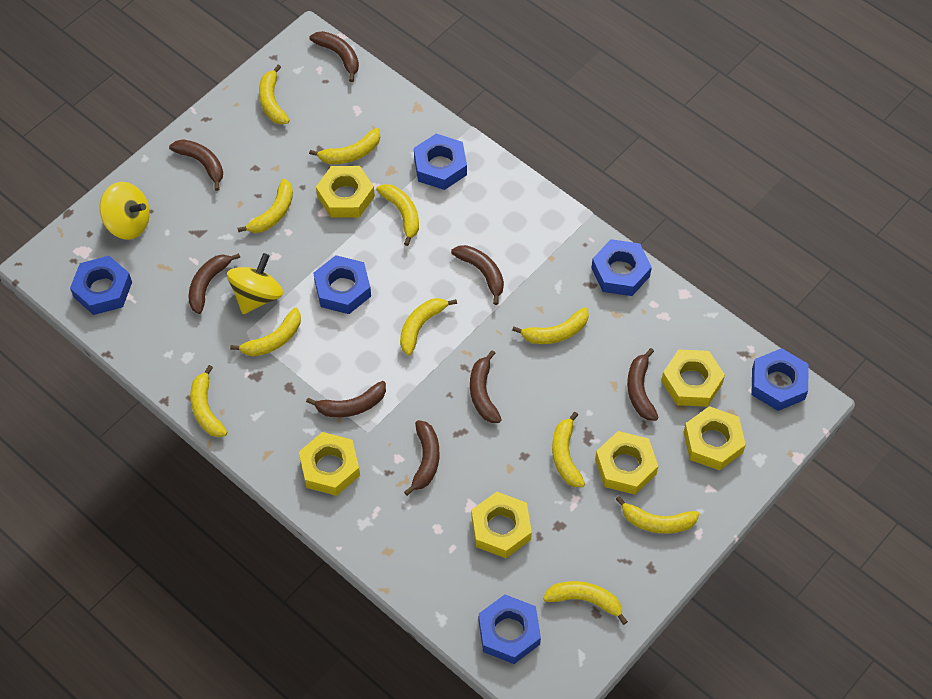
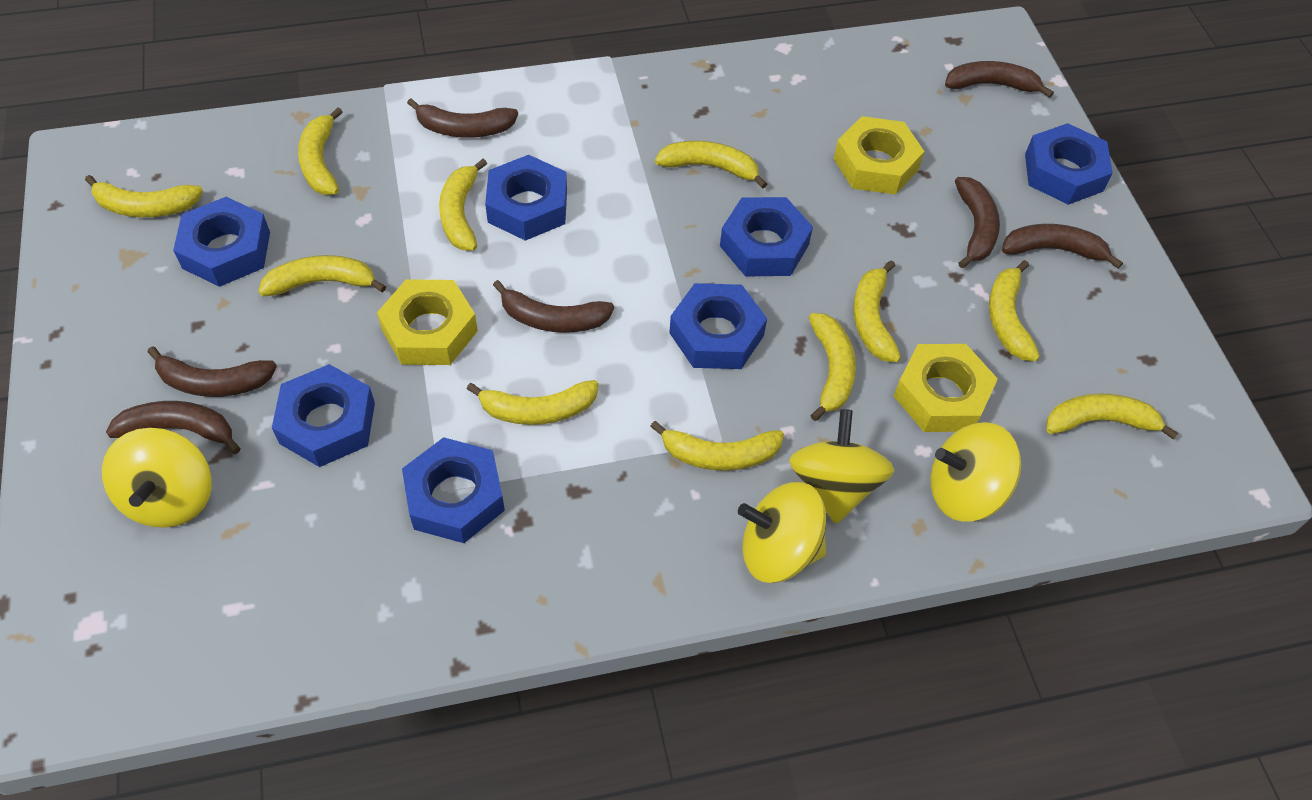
blue nut: 6 -> 7
brown banana: 8 -> 7
yellow nut: 6 -> 3
yellow spinning top: 2 -> 4

